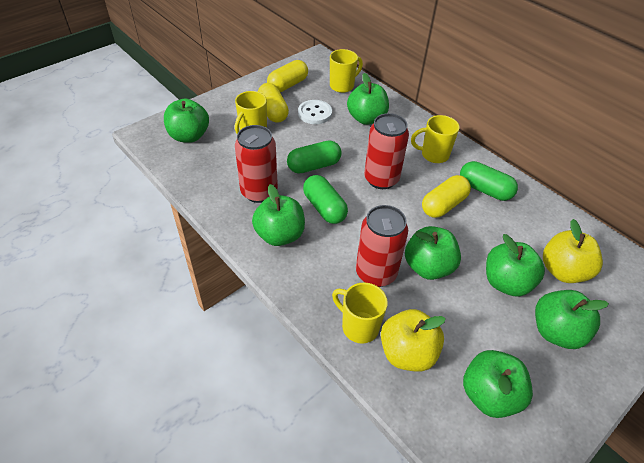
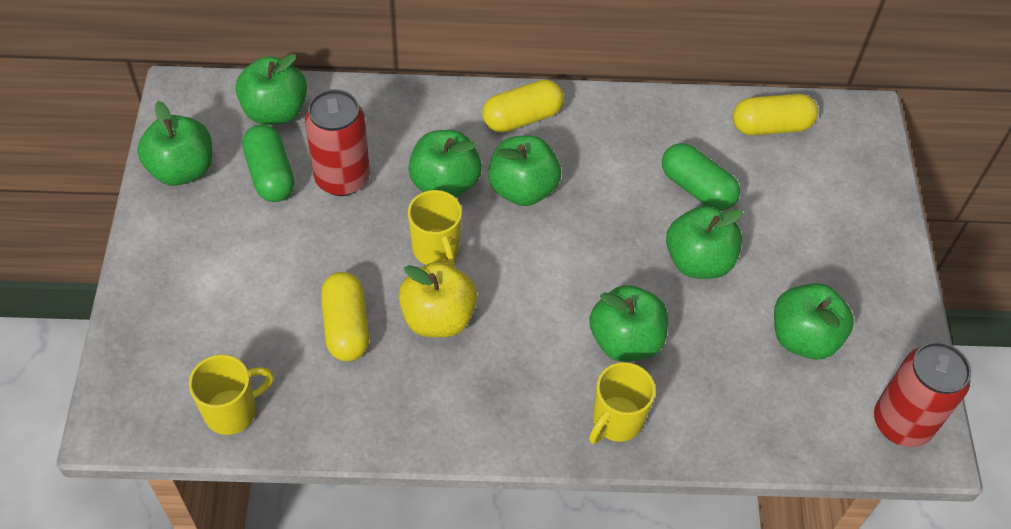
green capsule: 3 -> 2
red can: 3 -> 2
white button: 1 -> 0
yellow apple: 2 -> 1
yellow mug: 4 -> 3

